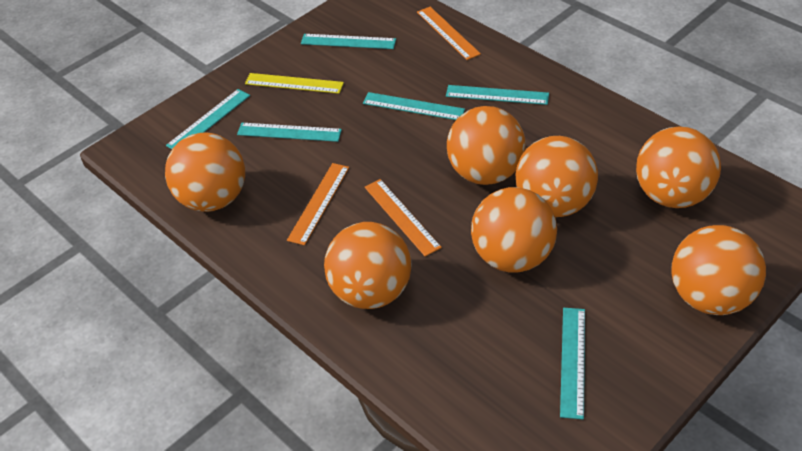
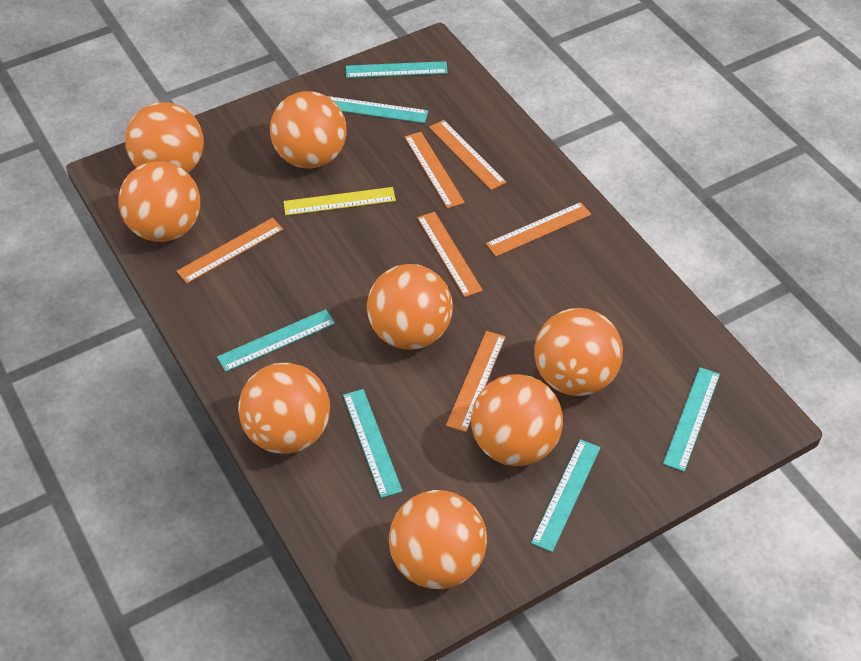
orange ball: 7 -> 8
orange ruler: 3 -> 6

